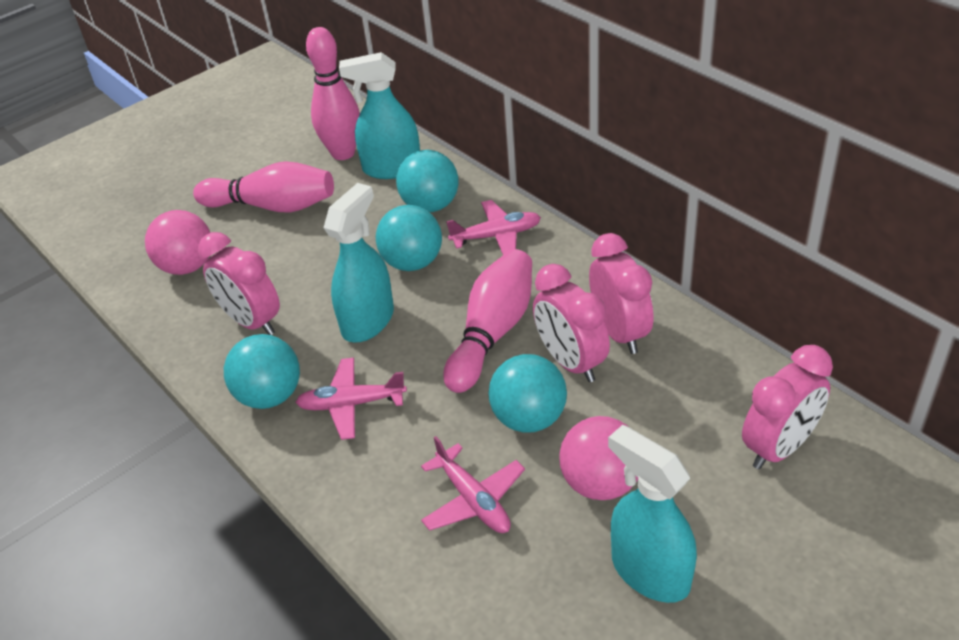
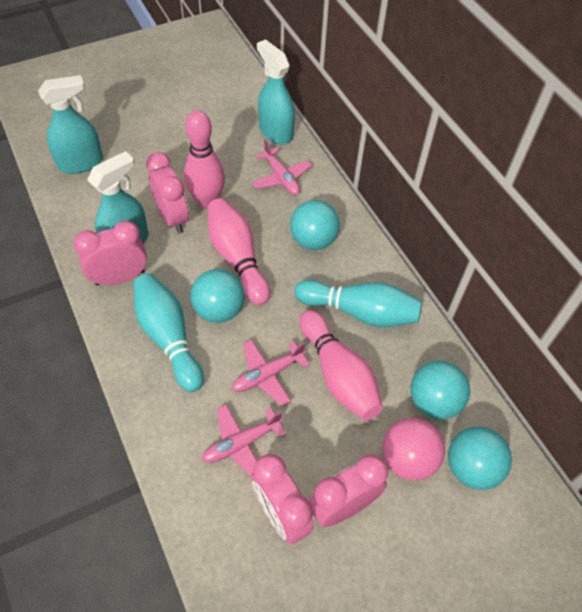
pink ball: 2 -> 1
turquoise bowling pin: 0 -> 2

